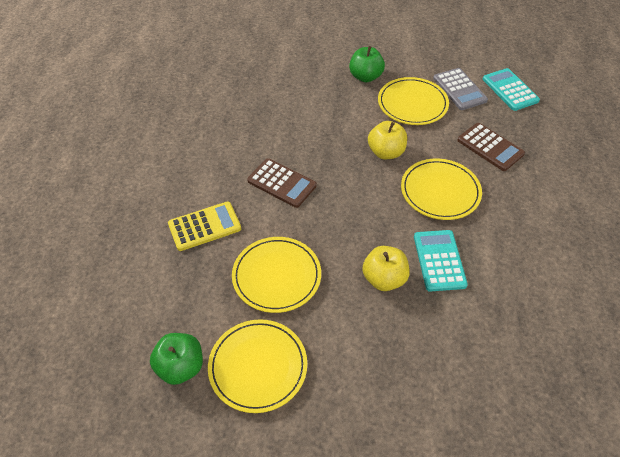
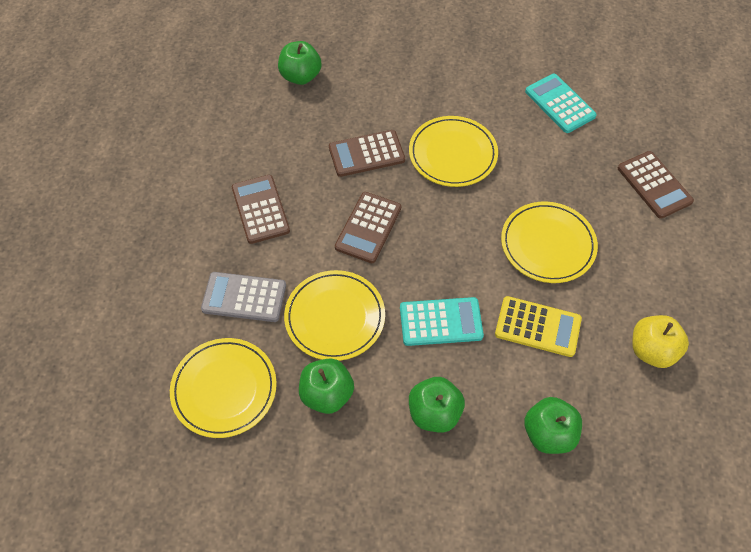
brown calculator: 2 -> 4
green apple: 2 -> 4
yellow apple: 2 -> 1

